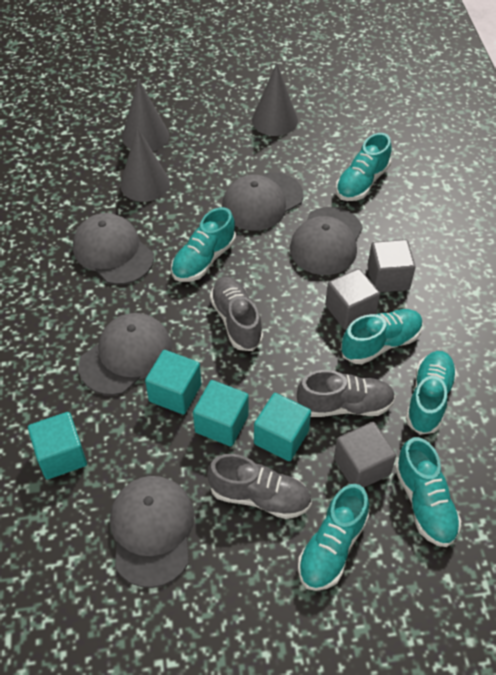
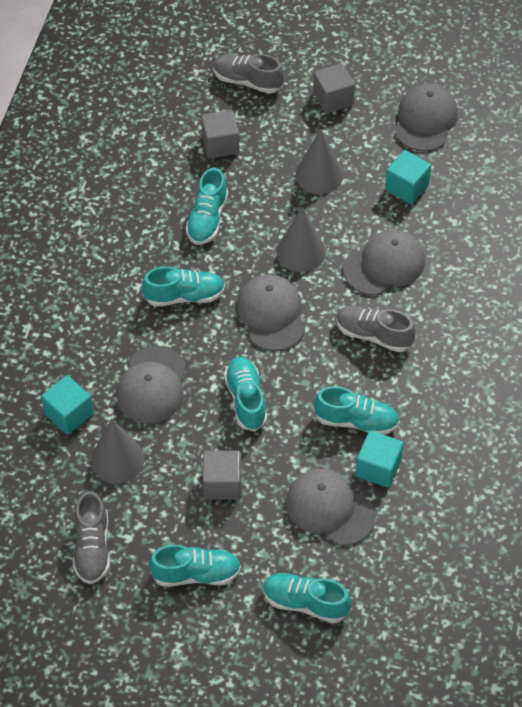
turquoise cube: 4 -> 3

